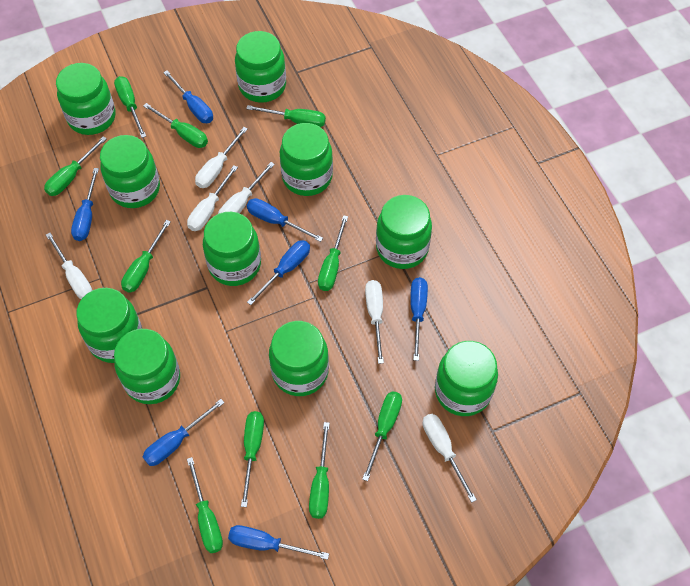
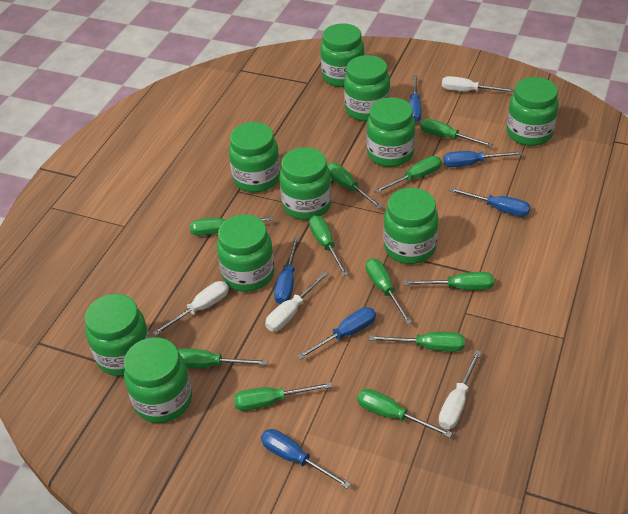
blue screwdriver: 7 -> 6
green screwdriver: 10 -> 11
white screwdriver: 6 -> 4

